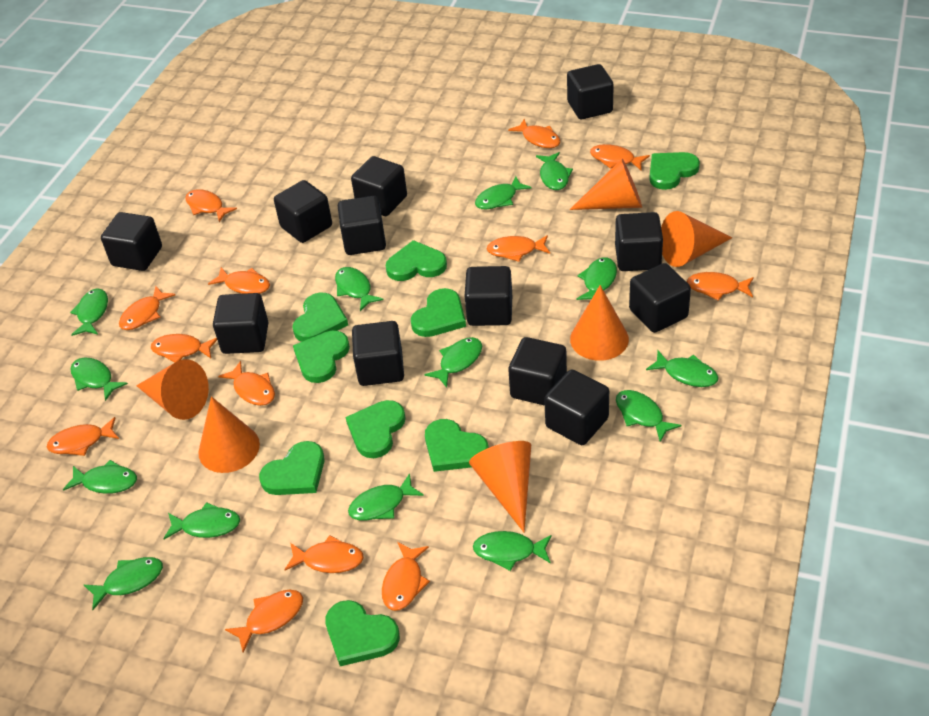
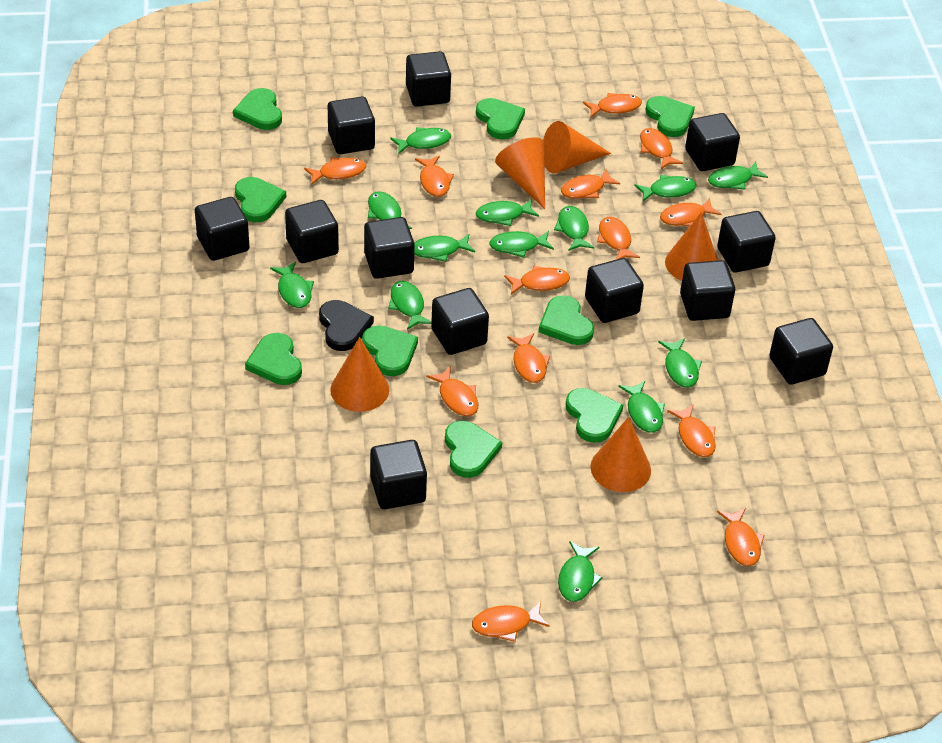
black heart: 0 -> 1
green fish: 14 -> 13
orange cone: 6 -> 5

